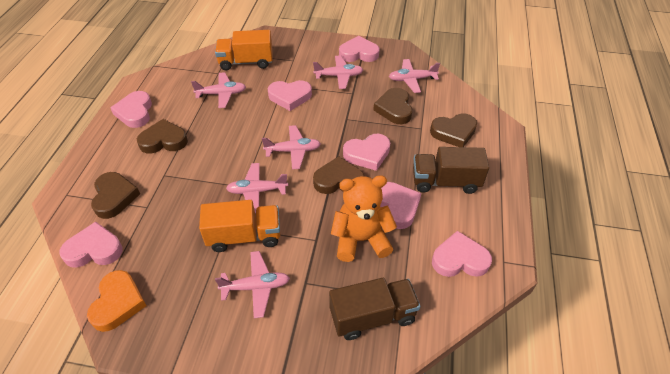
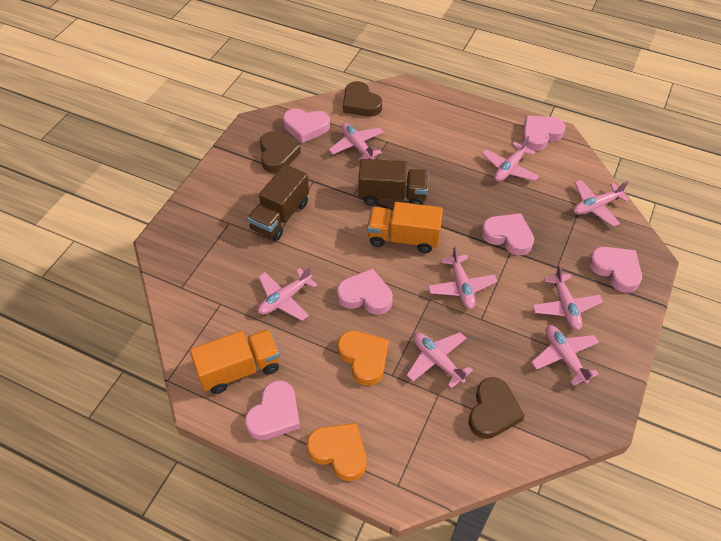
brown heart: 5 -> 3
orange heart: 1 -> 2
orange teddy bear: 1 -> 0
pink heart: 7 -> 6
pink plane: 6 -> 8

